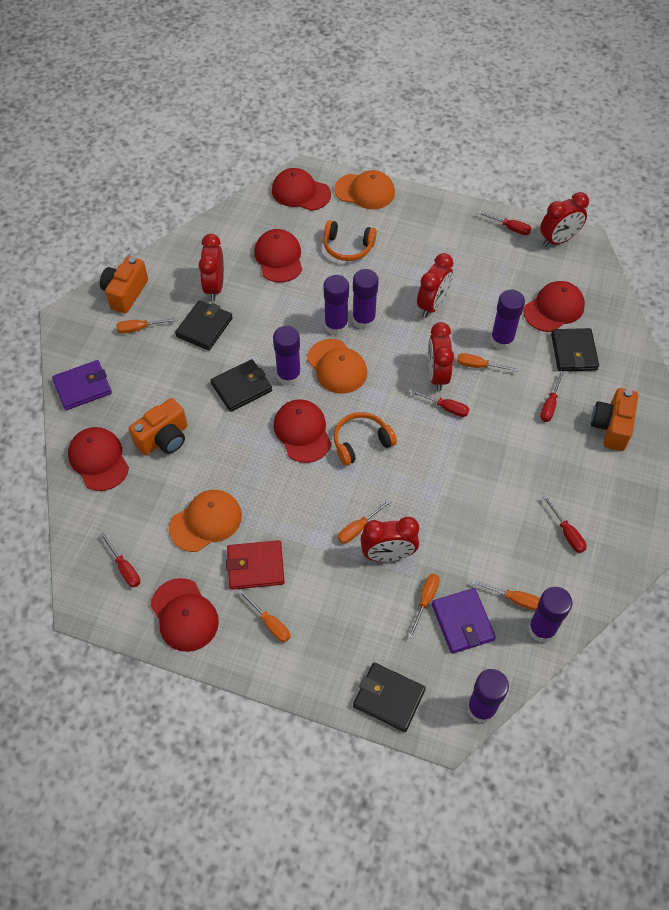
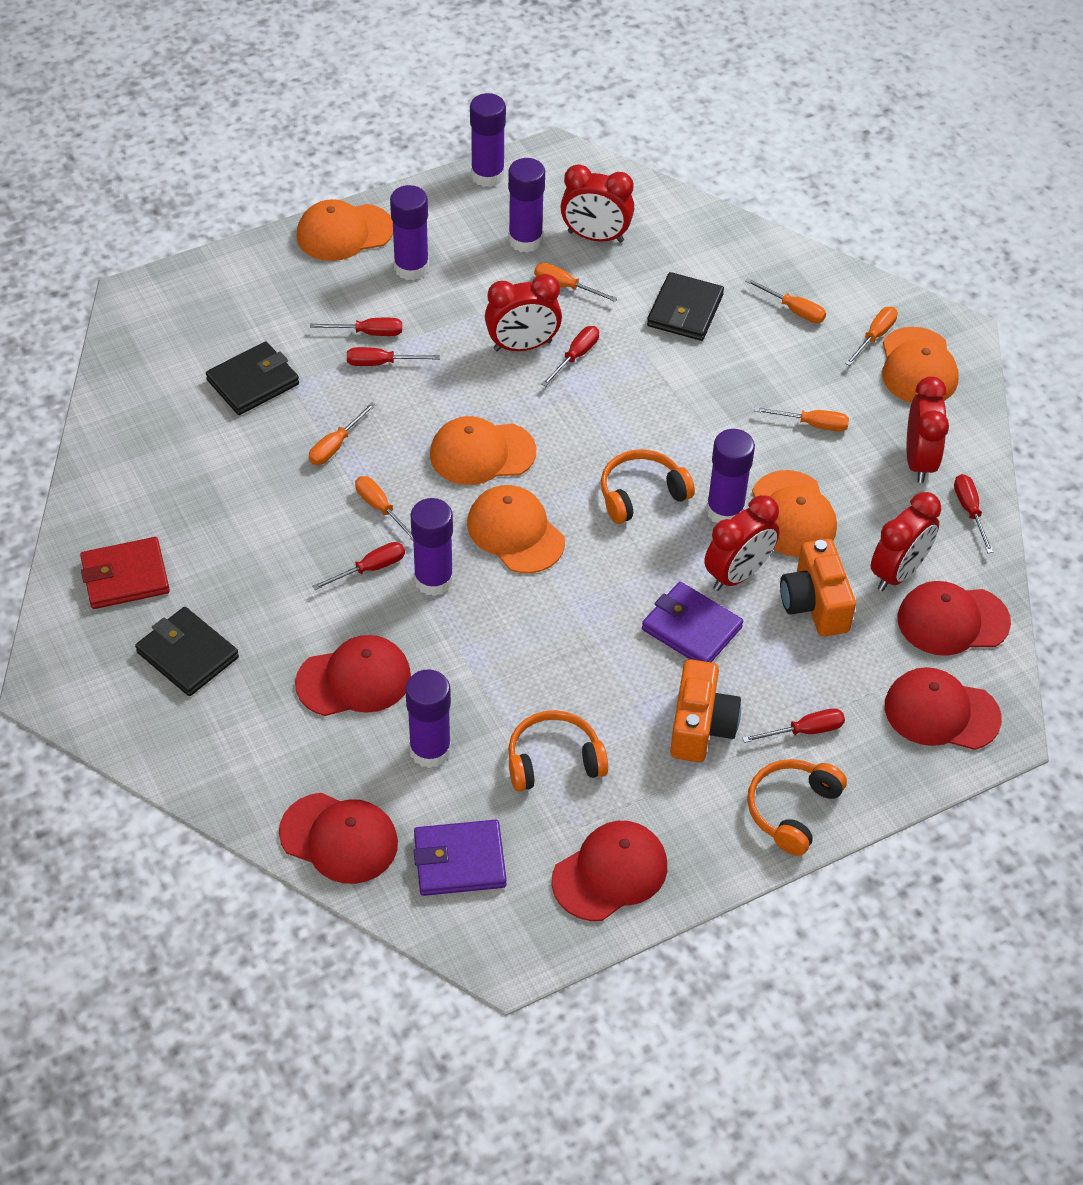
black wallet: 4 -> 3
orange camera: 3 -> 2
orange cap: 3 -> 5
orange headphones: 2 -> 3
red cap: 6 -> 5
red screwdriver: 5 -> 6

